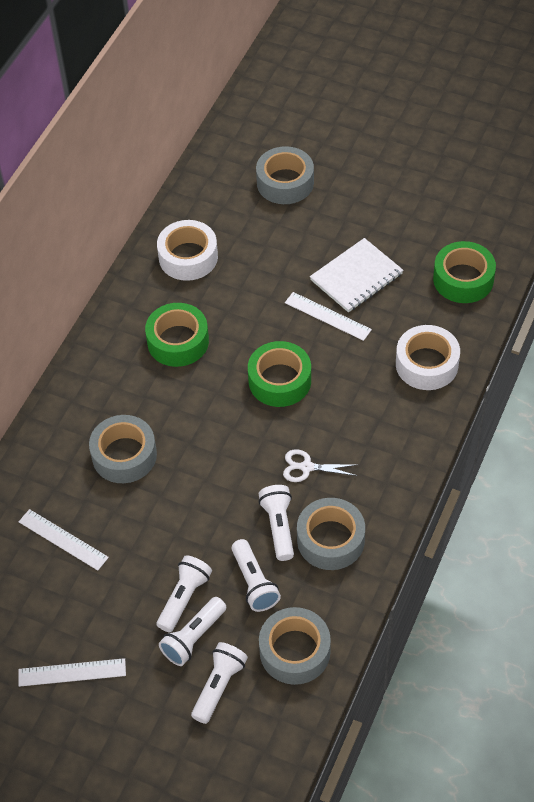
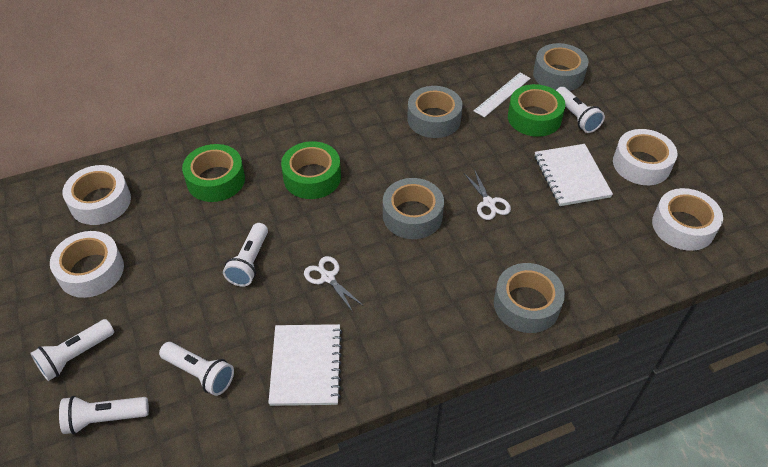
white notebook: 1 -> 2
white ruler: 3 -> 1
white scissors: 1 -> 2
white tape: 2 -> 4

